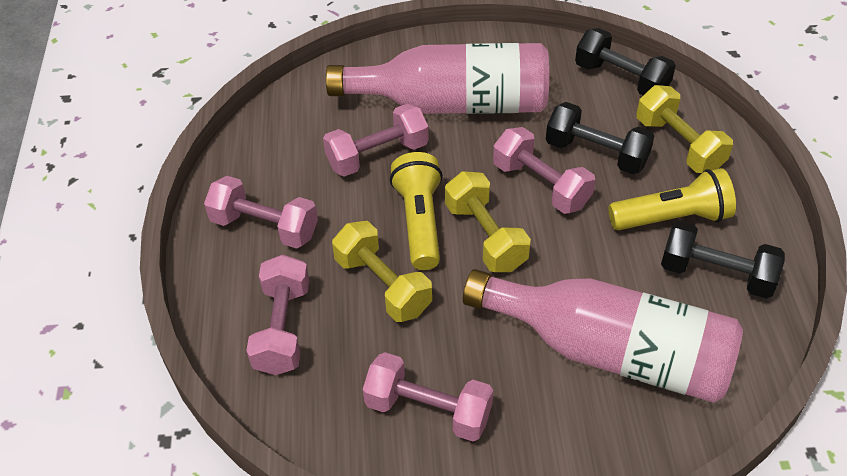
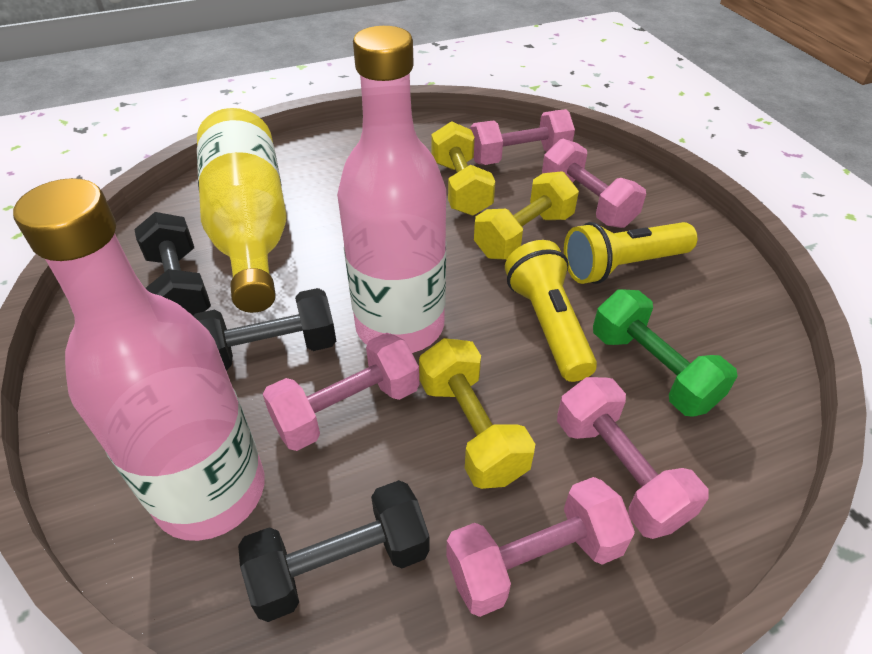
green dumbbell: 0 -> 1
yellow bottle: 0 -> 1

